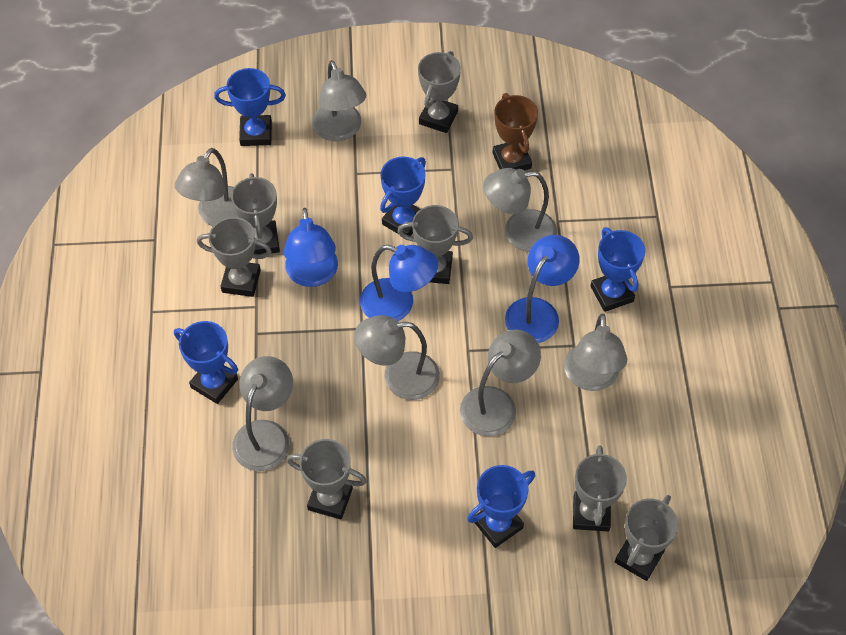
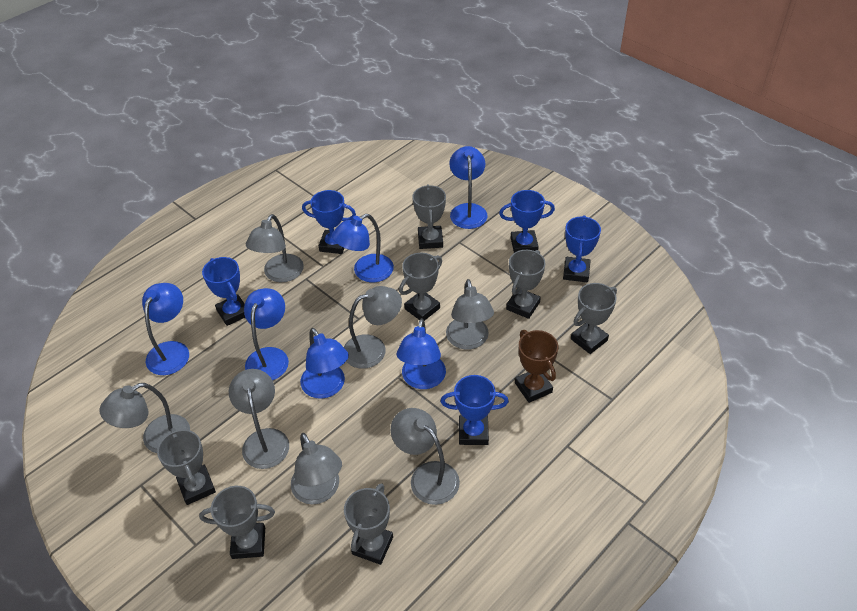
blue lamp: 3 -> 6

